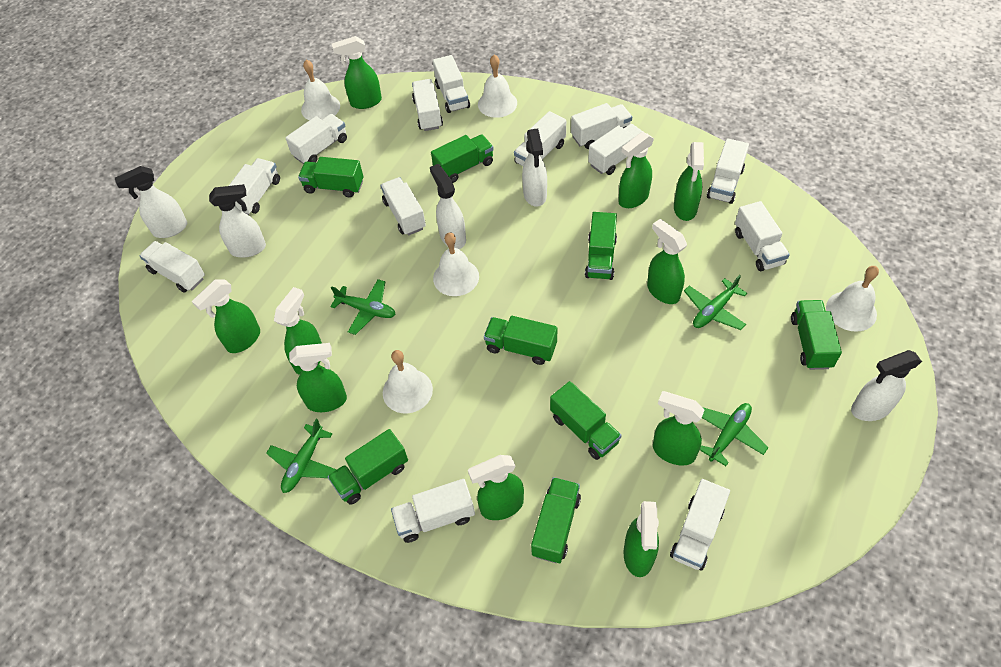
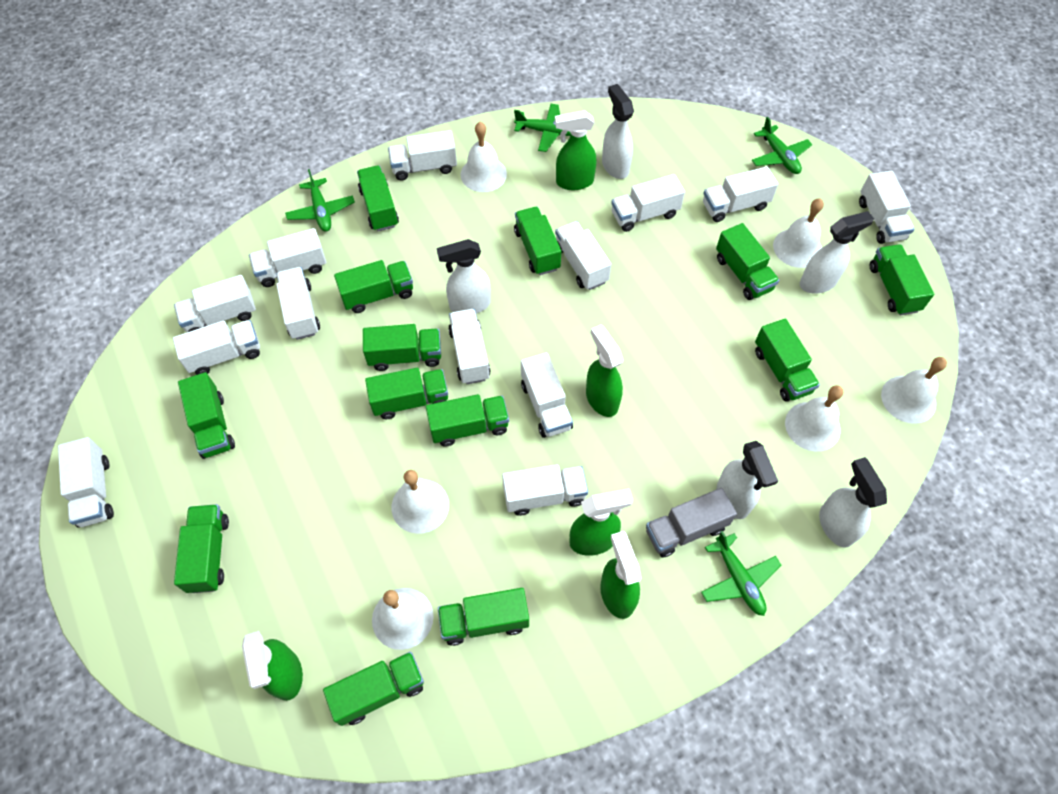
green spray bottle: 10 -> 5
green truck: 8 -> 13
grey truck: 0 -> 1
white bell: 5 -> 6

